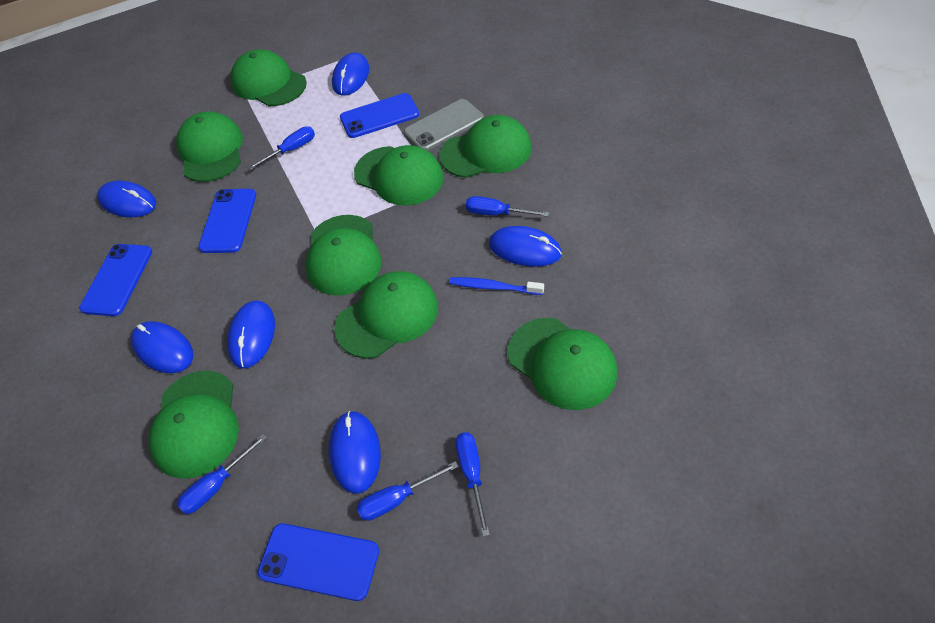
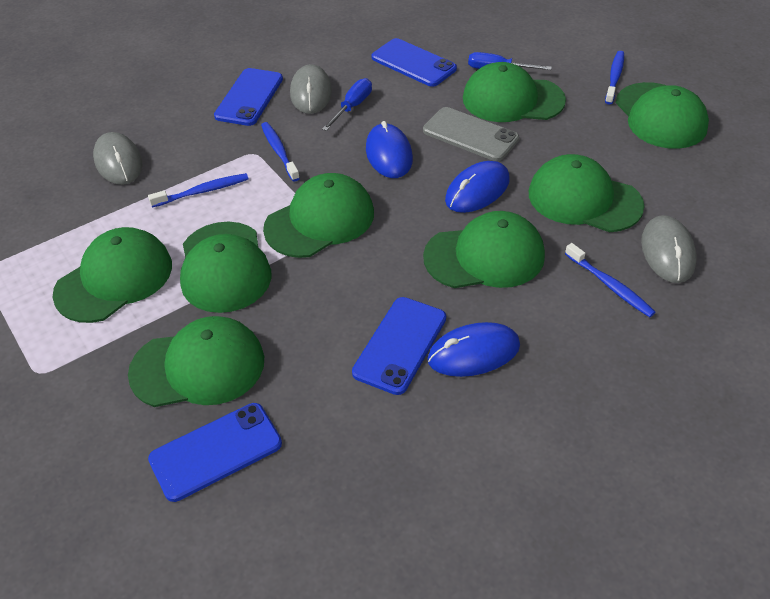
blue mouse: 6 -> 3
blue screwdriver: 5 -> 2
blue toothbrush: 1 -> 4
grey mouse: 0 -> 3

